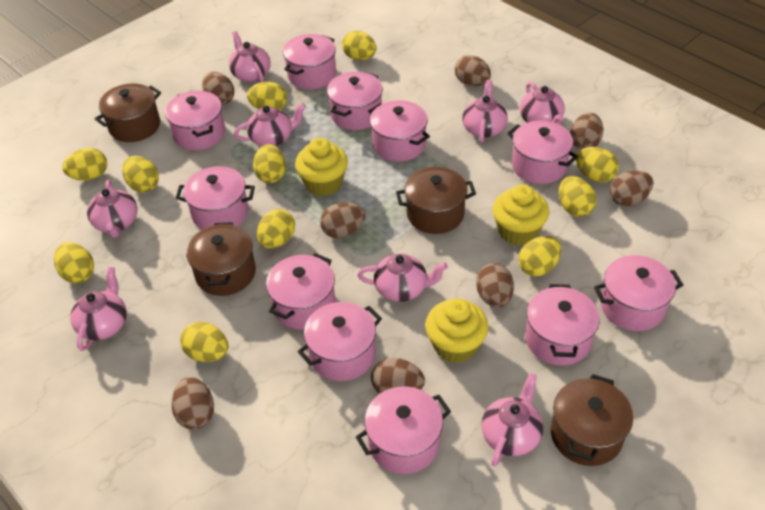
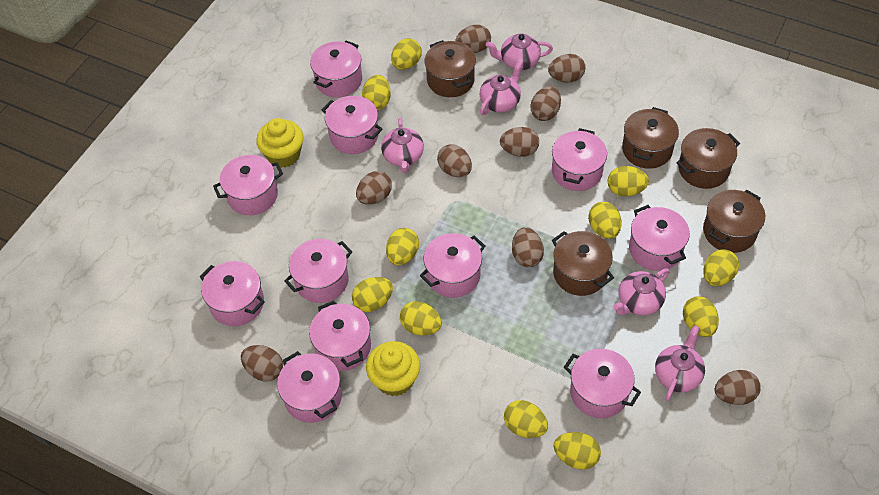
brown egg: 8 -> 9
brown pot: 4 -> 5
pink teapot: 8 -> 5
yellow cupcake: 3 -> 2

